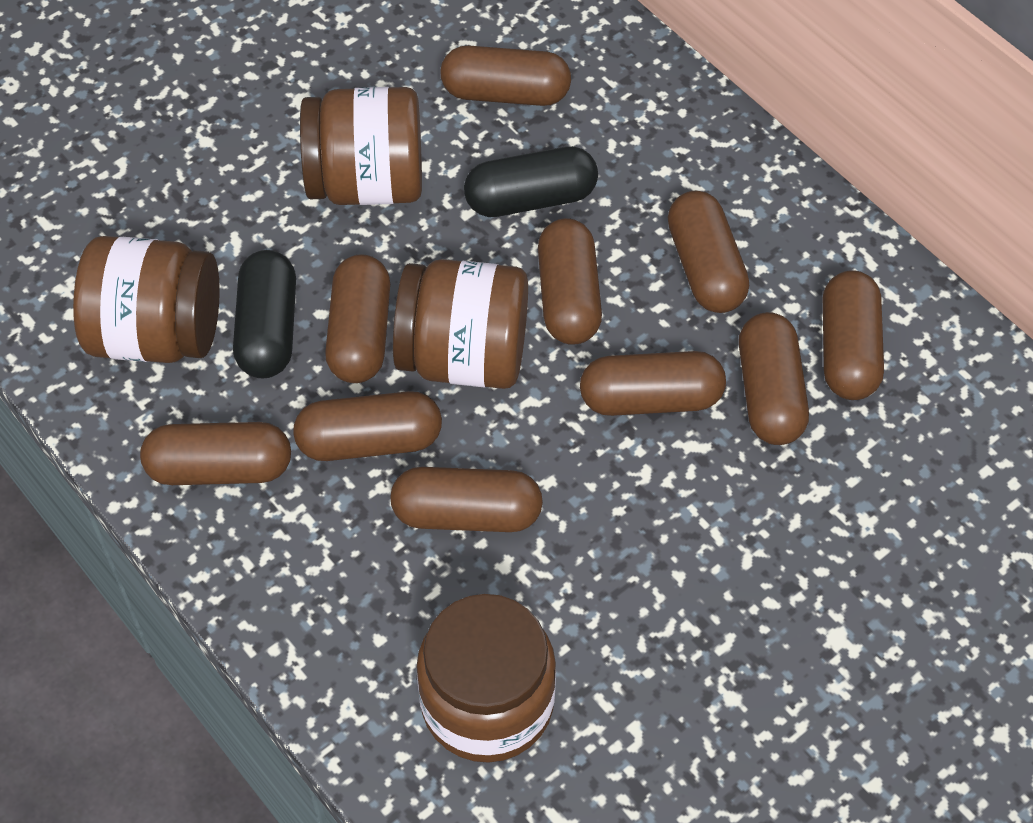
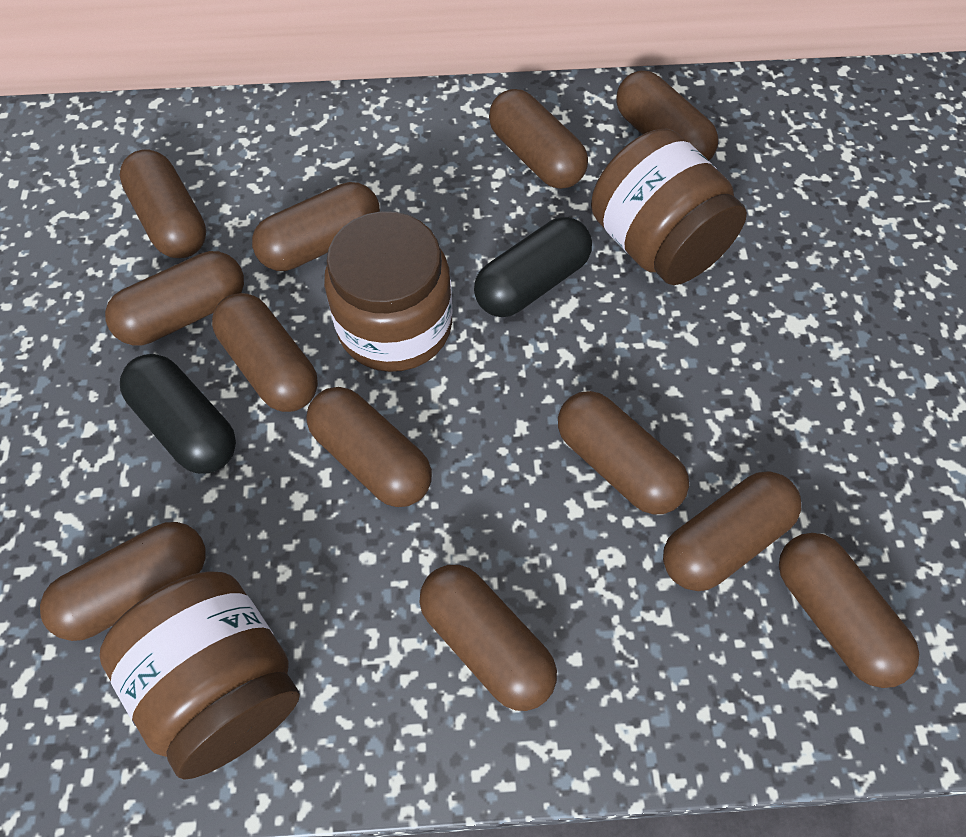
brown capsule: 10 -> 12
brown jar: 4 -> 3

